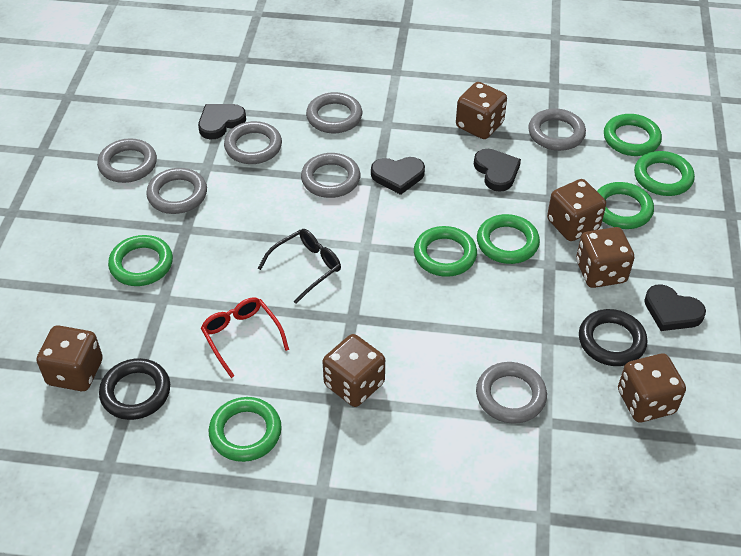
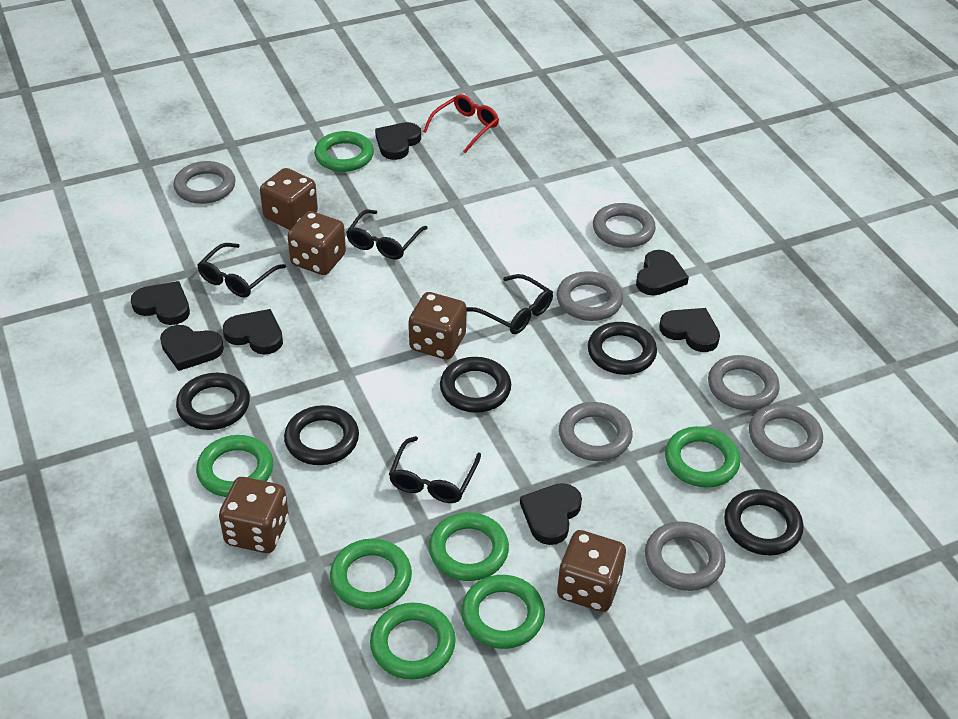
black glasses: 1 -> 4
black heart: 4 -> 7
black ring: 2 -> 5
brown dice: 6 -> 5

